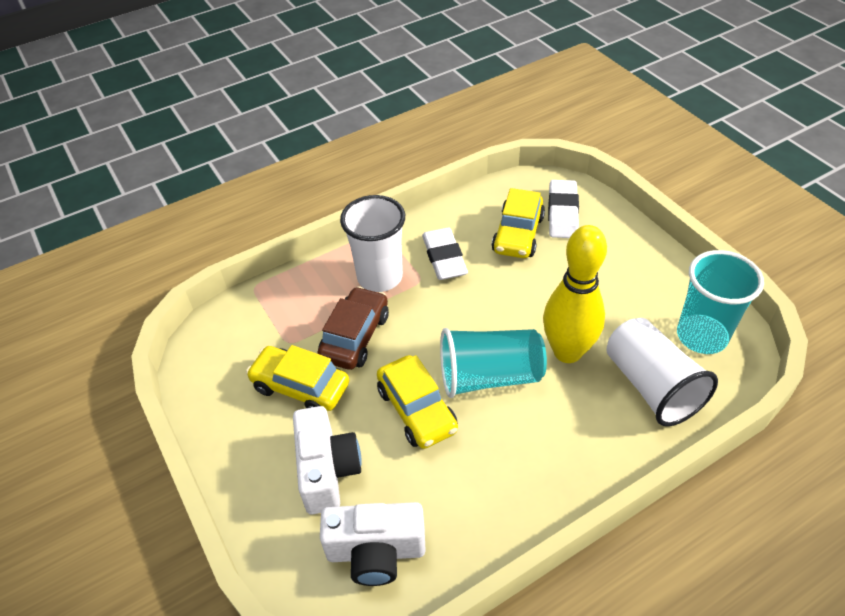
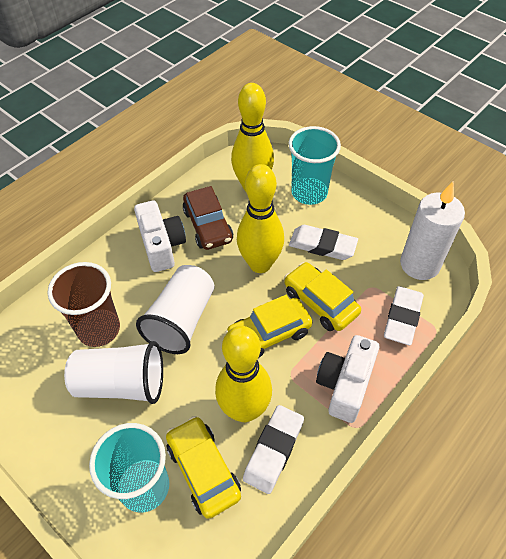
brown cup: 0 -> 1
white candle: 0 -> 1
white eraser: 2 -> 3
yellow bowling pin: 1 -> 3

